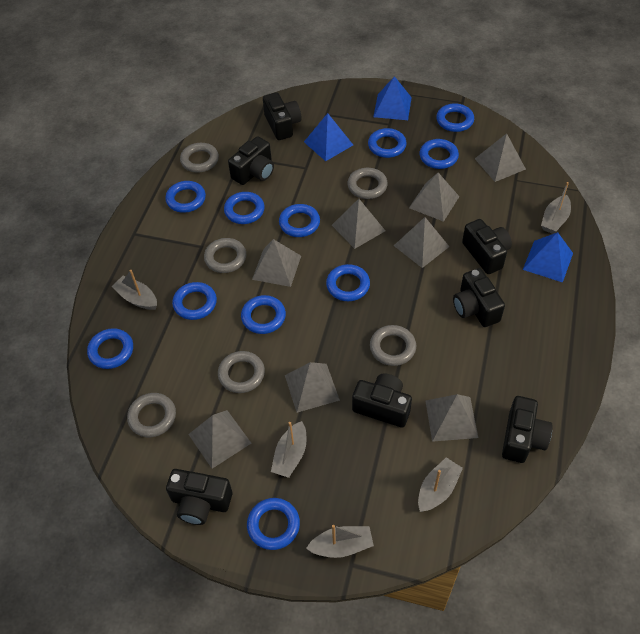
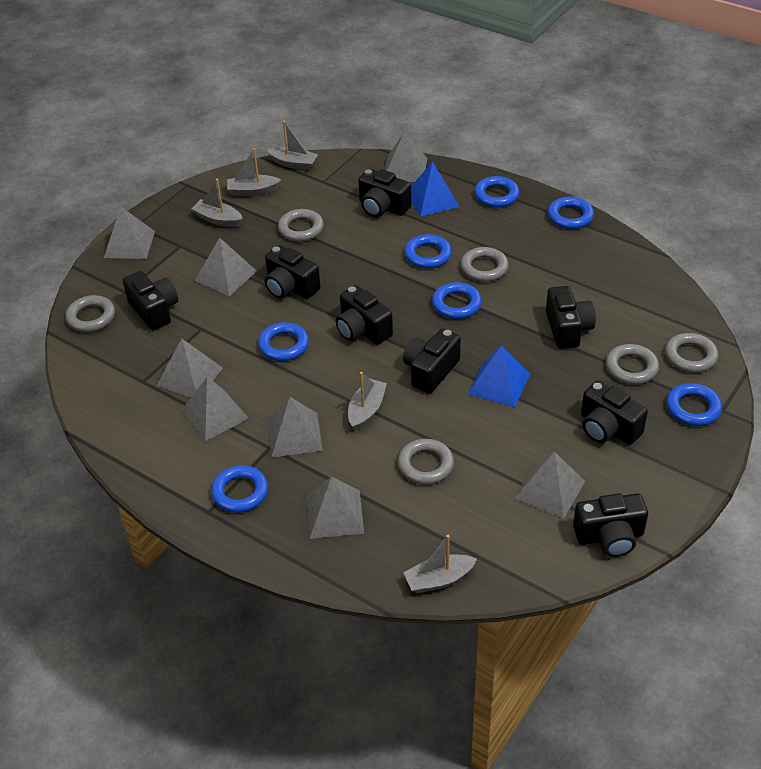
black camera: 7 -> 8
blue pyramid: 3 -> 2
blue ring: 11 -> 7

